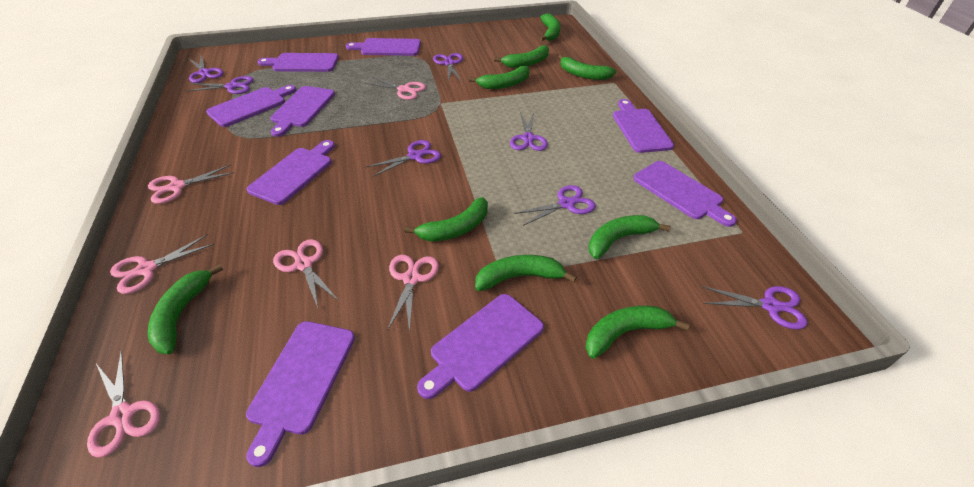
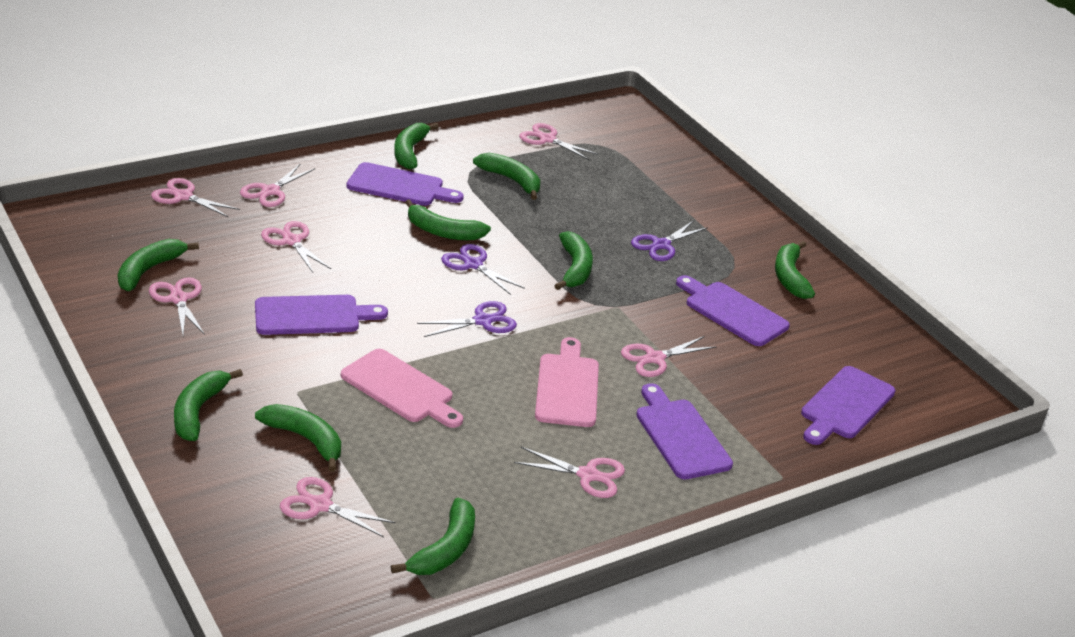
pink cutting board: 0 -> 2
pink scissors: 6 -> 8
purple cutting board: 9 -> 5
purple scissors: 7 -> 3

